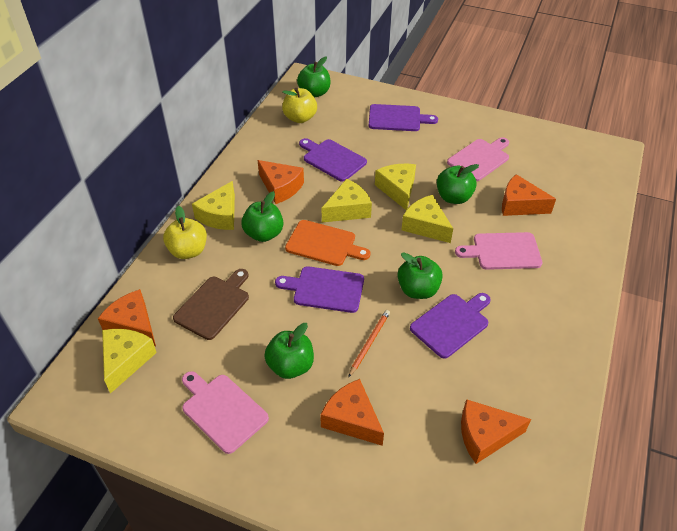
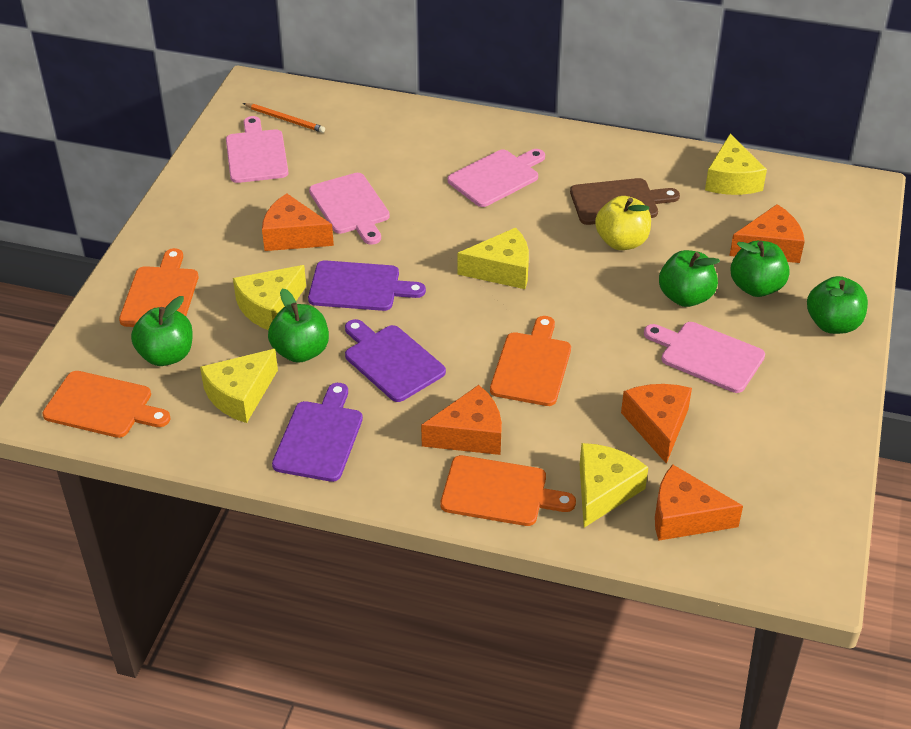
orange cutting board: 1 -> 4
pink cutting board: 3 -> 4
purple cutting board: 4 -> 3
yellow apple: 2 -> 1

